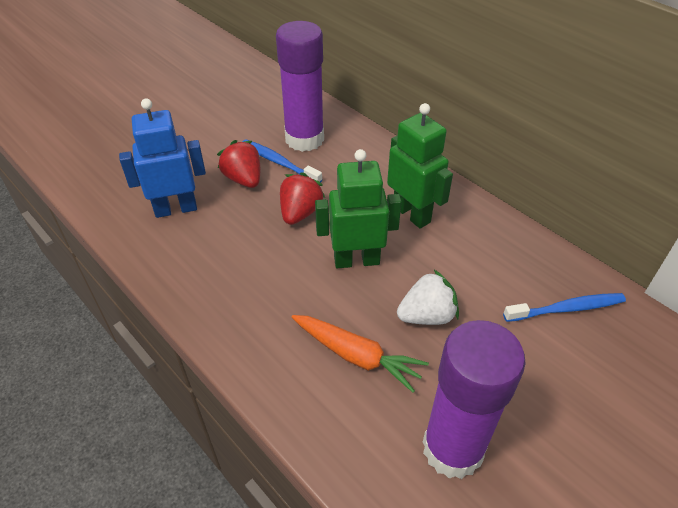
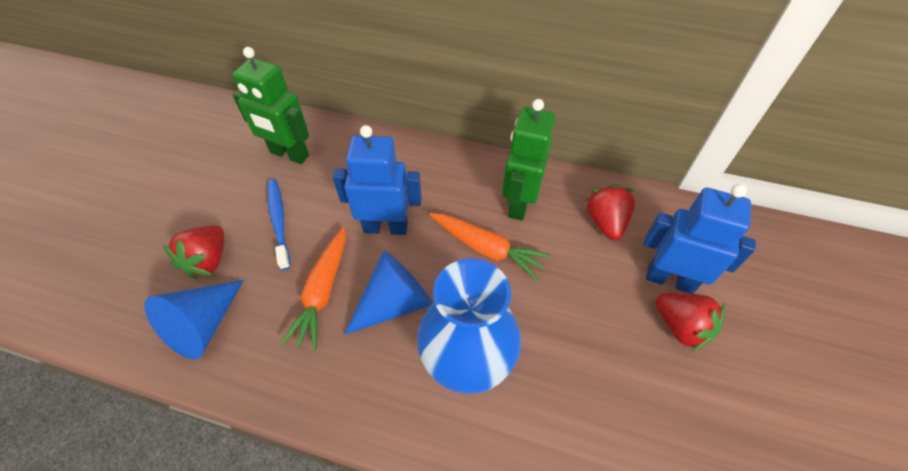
blue cone: 0 -> 2
blue robot: 1 -> 2
blue toothbrush: 2 -> 1
blue vase: 0 -> 1
orange carrot: 1 -> 2
purple glue stick: 2 -> 0
red strawberry: 2 -> 3
white strawberry: 1 -> 0

